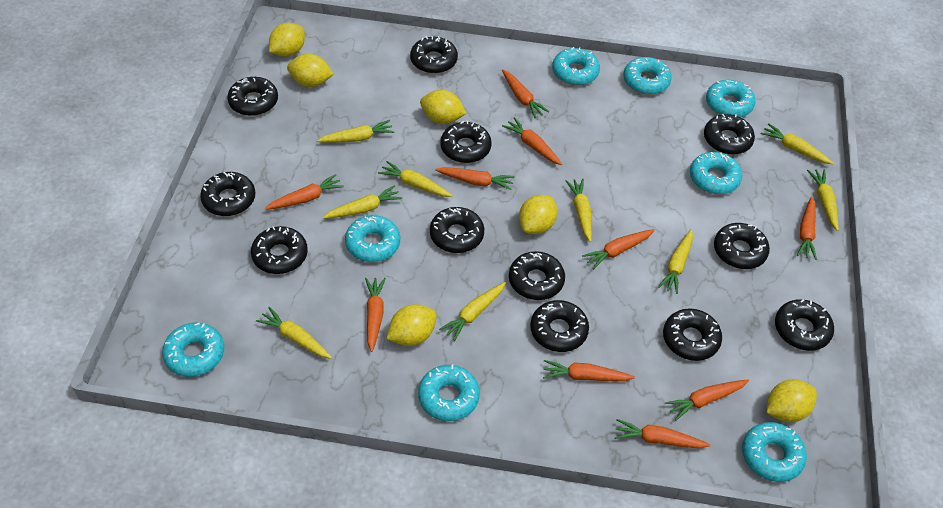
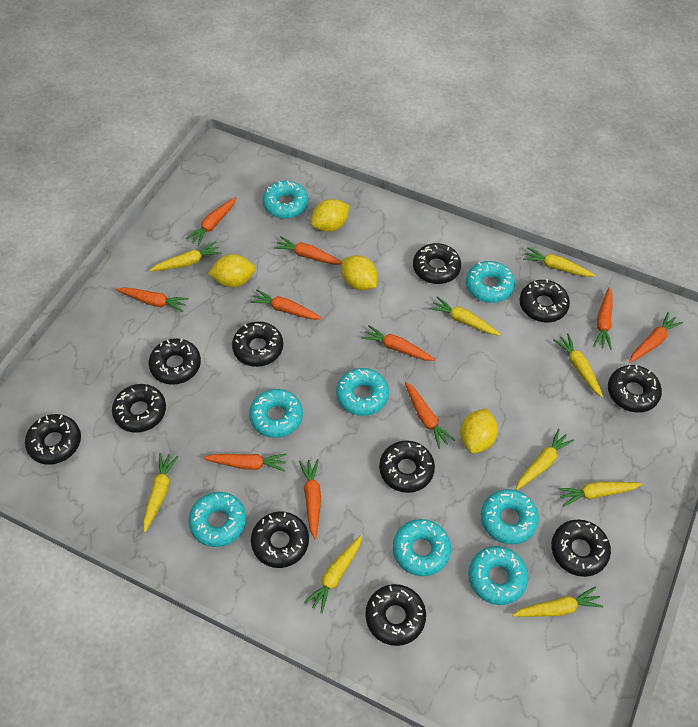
black donut: 12 -> 11
yellow lemon: 6 -> 4

